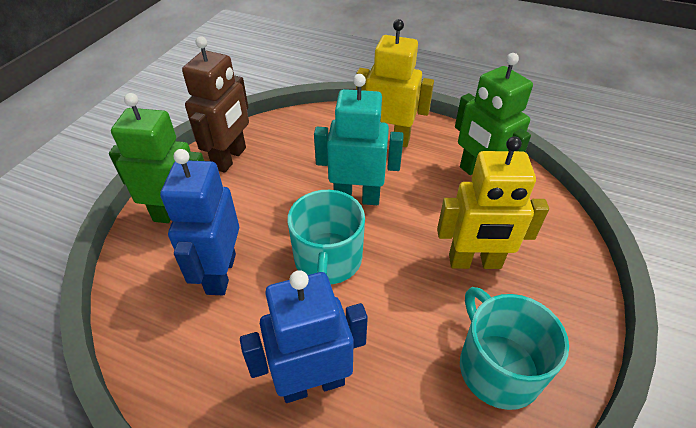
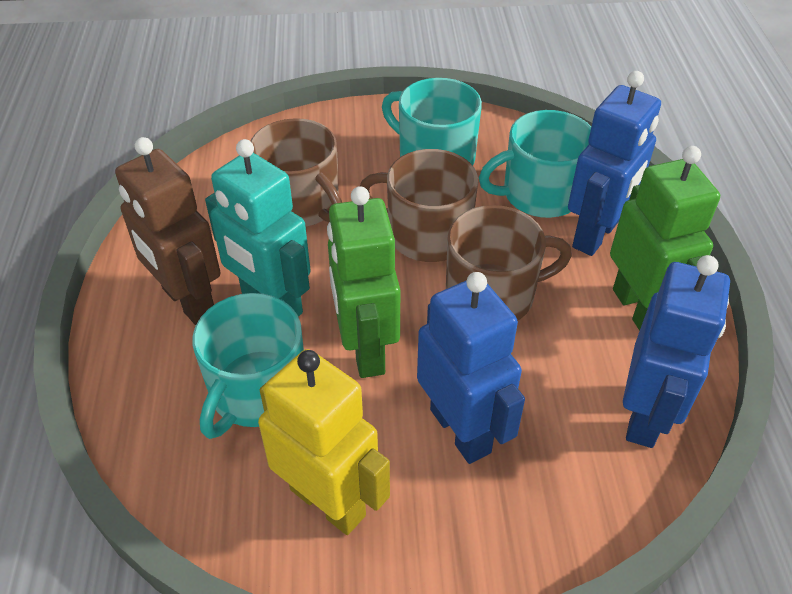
blue robot: 2 -> 3
brown mug: 0 -> 3
turquoise mug: 2 -> 3
yellow robot: 2 -> 1

